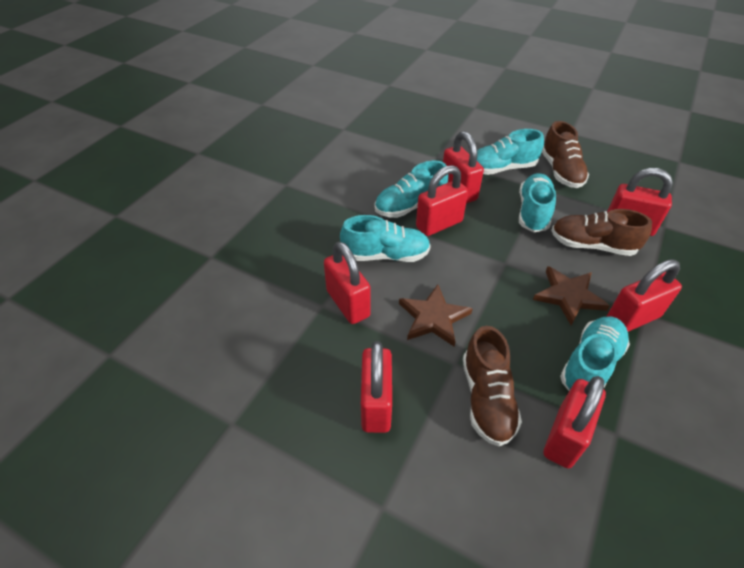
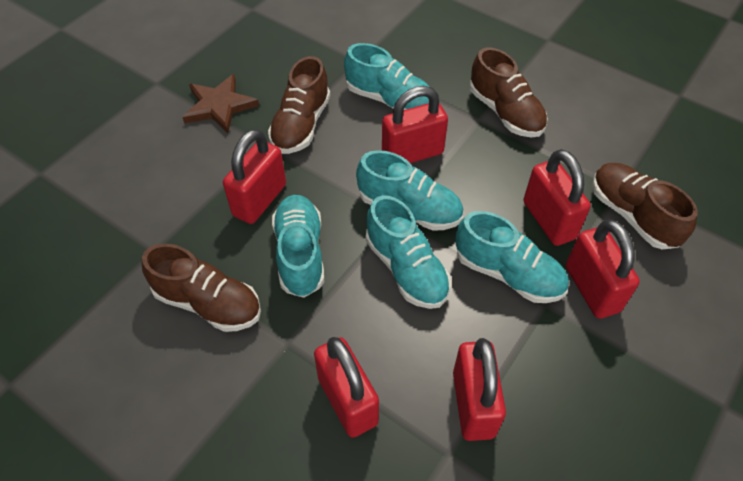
brown shoe: 3 -> 4
brown star: 2 -> 1
red padlock: 7 -> 6

